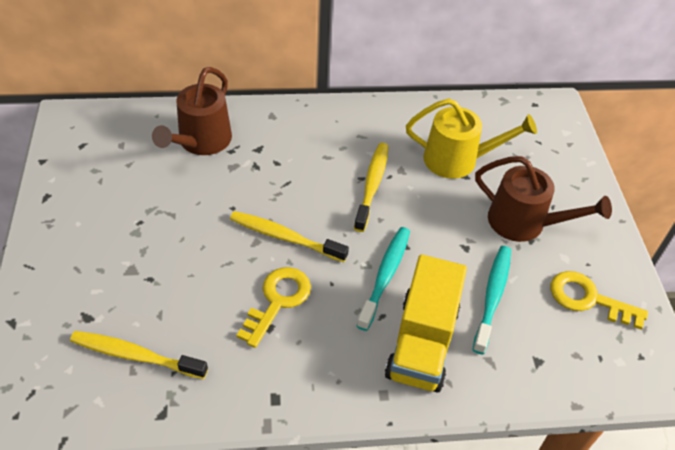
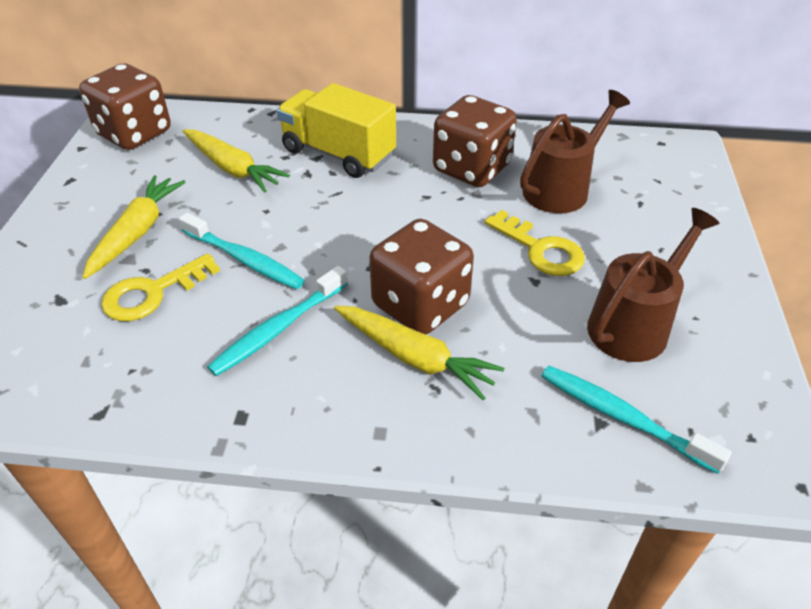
brown dice: 0 -> 3
turquoise toothbrush: 2 -> 3
yellow carrot: 0 -> 3
yellow toothbrush: 3 -> 0
yellow watering can: 1 -> 0

